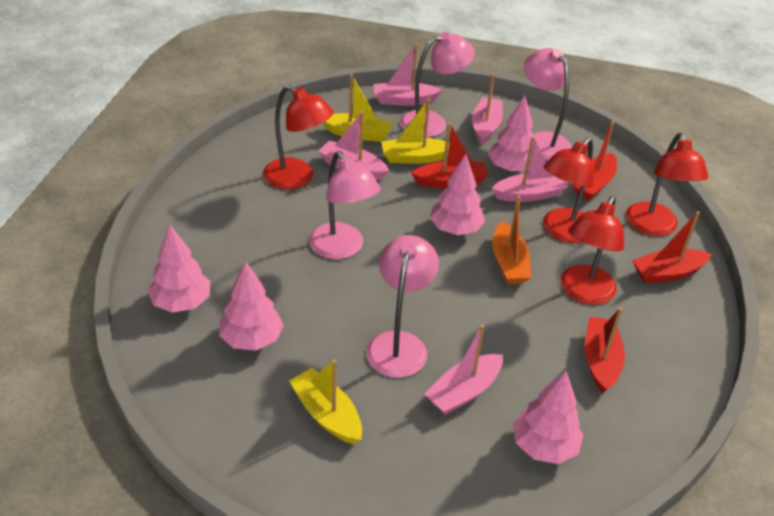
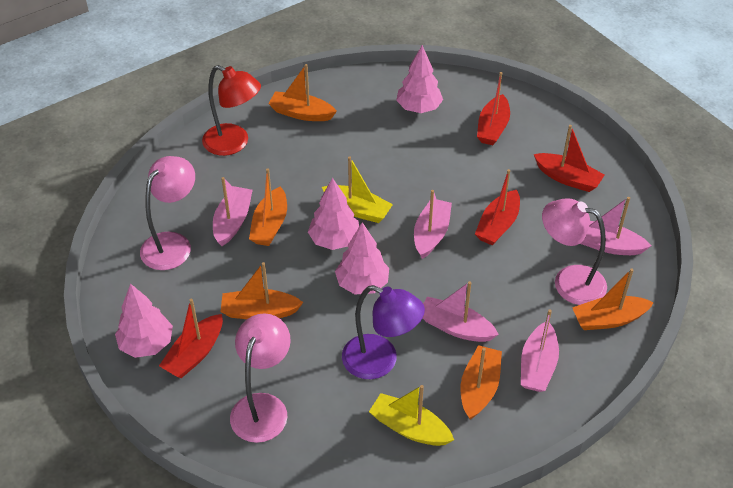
orange boat: 1 -> 5
pink lamp: 4 -> 3
pink tree: 5 -> 4
purple lamp: 0 -> 1
red lamp: 4 -> 1
yellow boat: 3 -> 2

